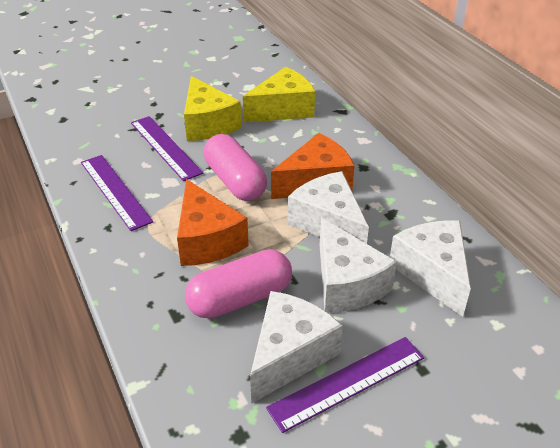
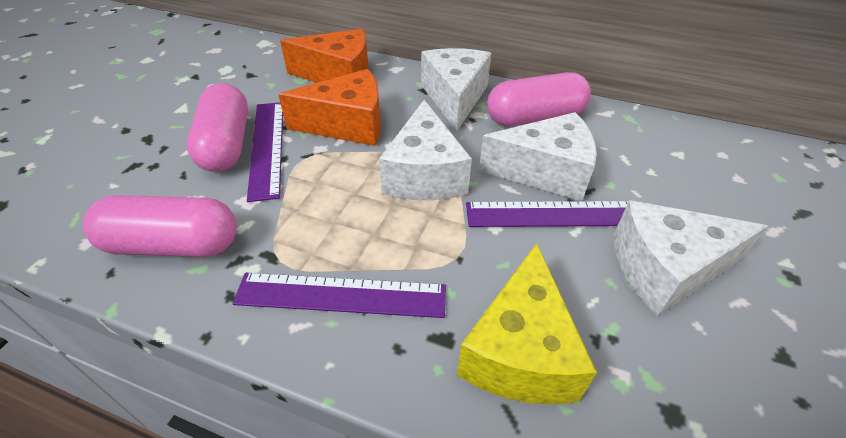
pink capsule: 2 -> 3
yellow cheese: 2 -> 1

